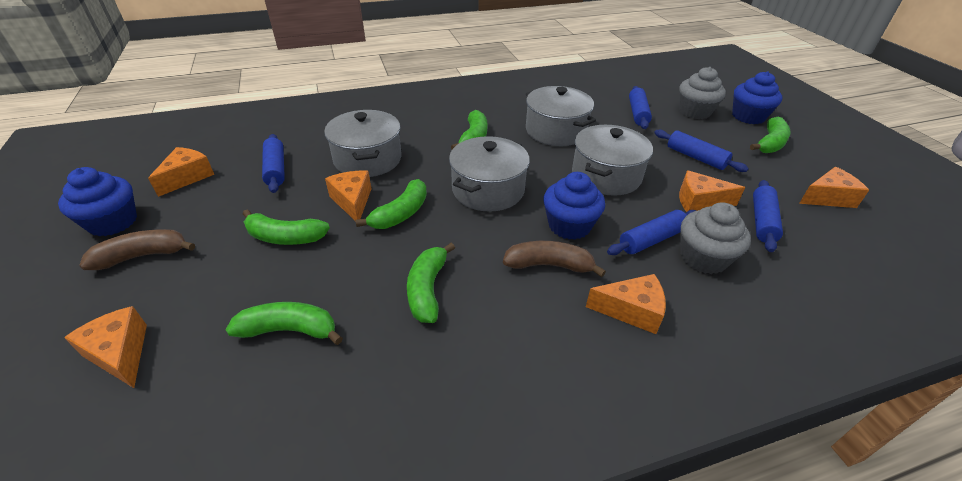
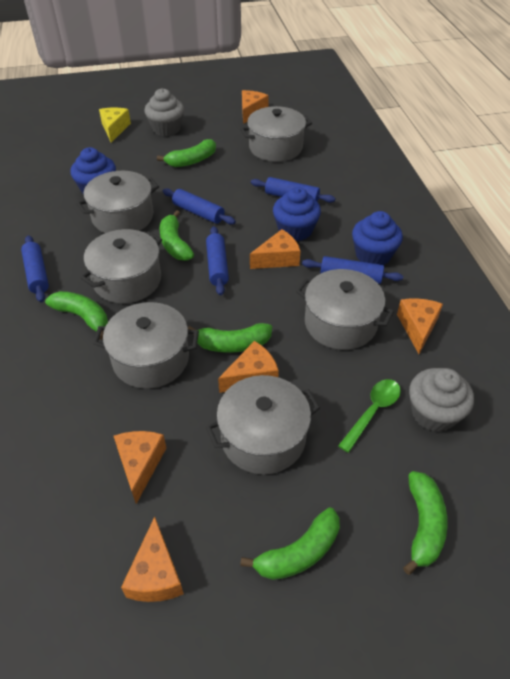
brown banana: 2 -> 0
green spoon: 0 -> 1
grey pot: 4 -> 6
yellow cheese: 0 -> 1

